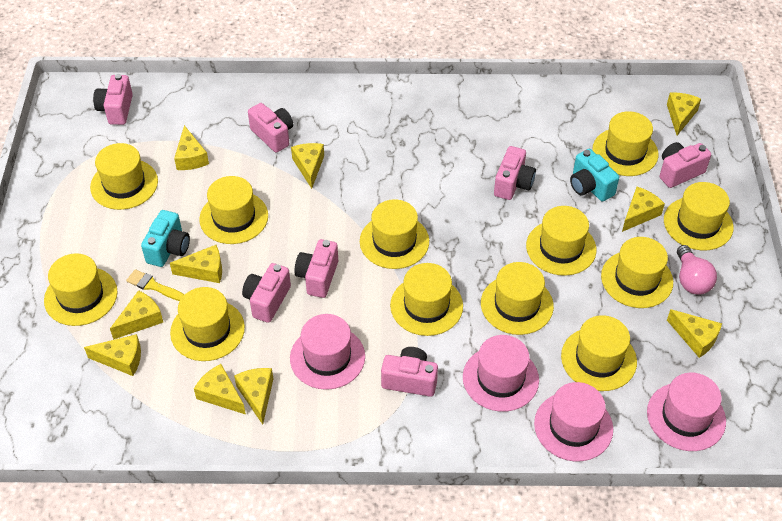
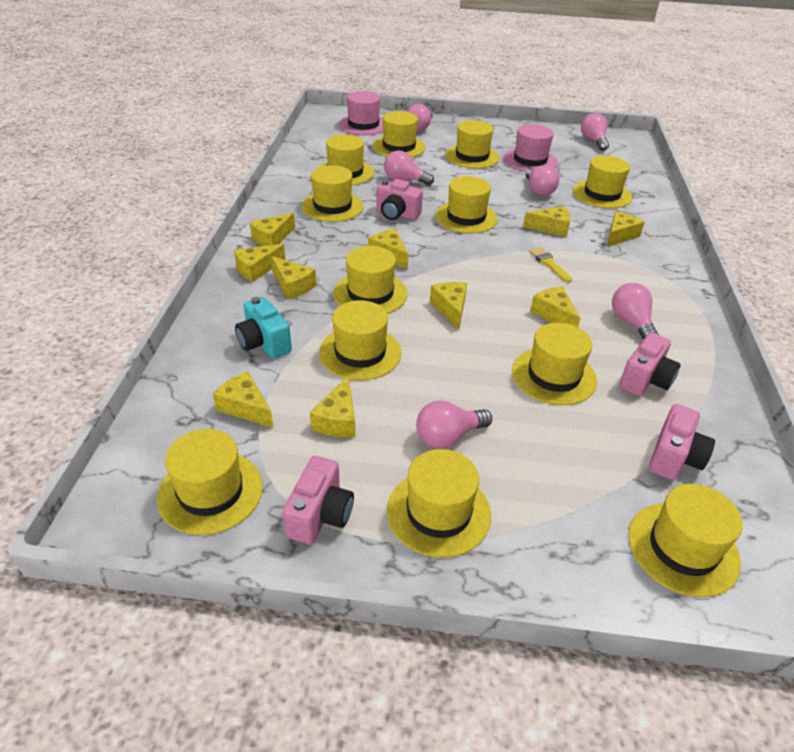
pink camera: 7 -> 4
pink hat: 4 -> 2
pink light bulb: 1 -> 6
turquoise camera: 2 -> 1

